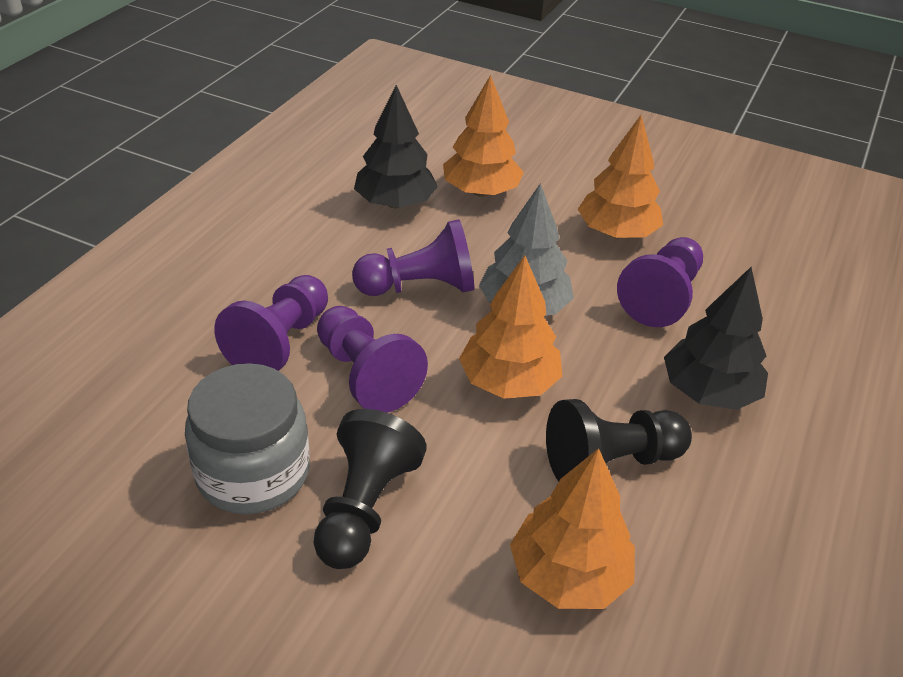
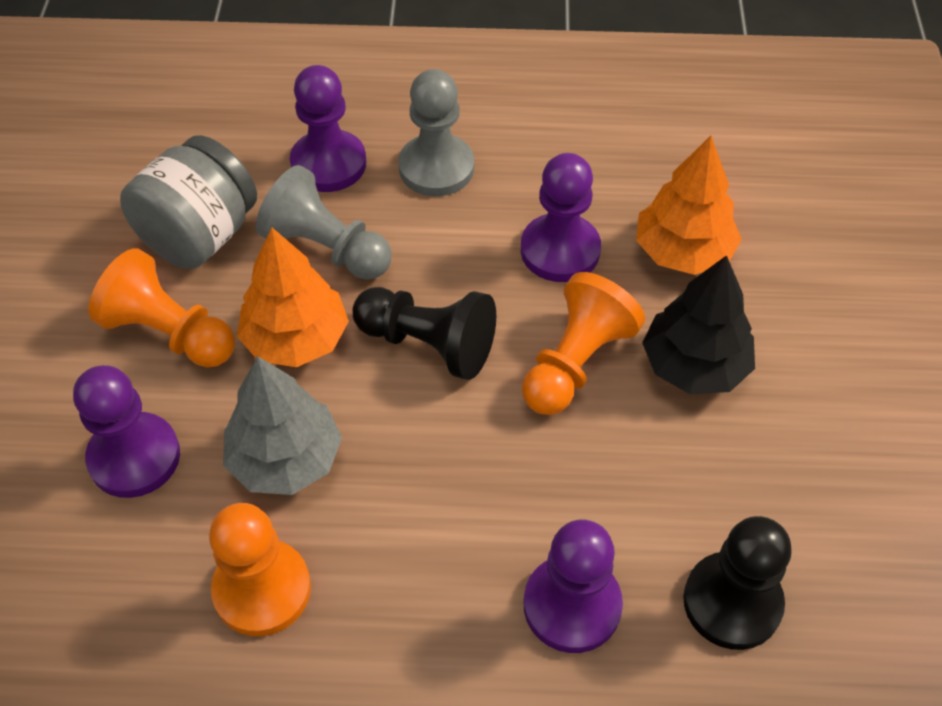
black tree: 2 -> 1
grey pawn: 0 -> 2
orange pawn: 0 -> 3
orange tree: 4 -> 2

